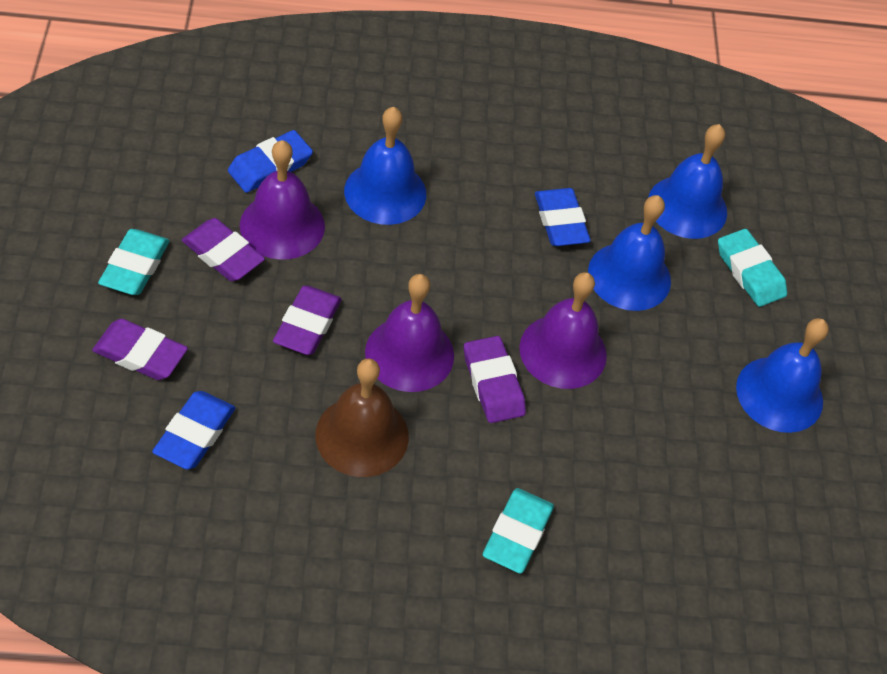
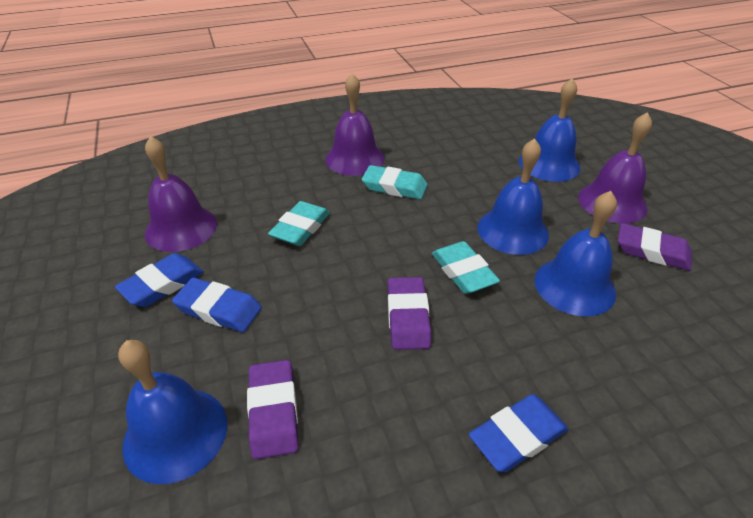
brown bell: 1 -> 0
purple eraser: 4 -> 3

